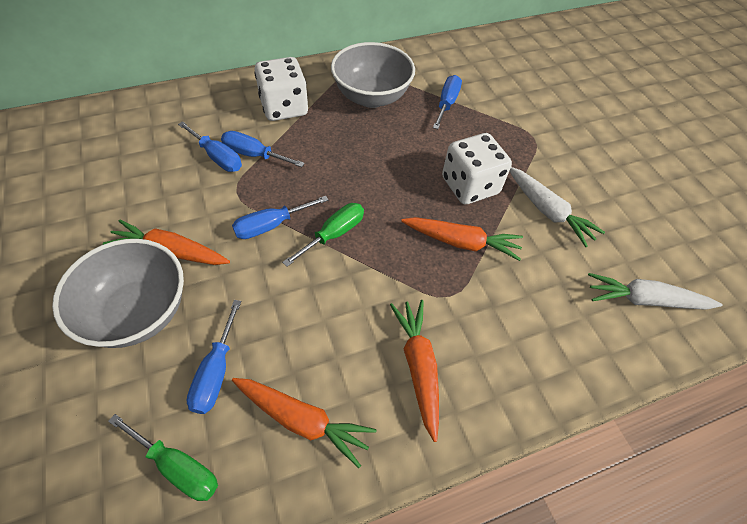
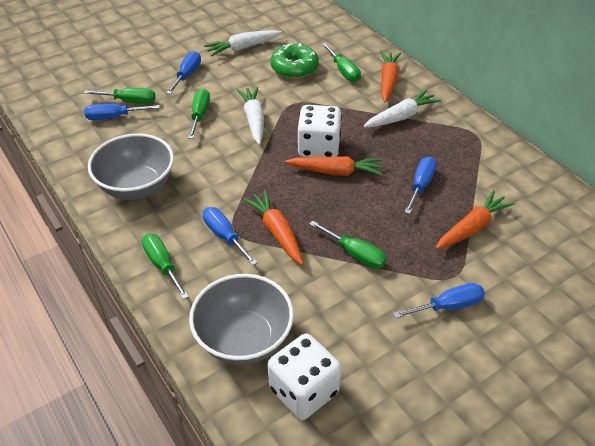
green donut: 0 -> 1
green screwdriver: 2 -> 5
white carrot: 2 -> 3

